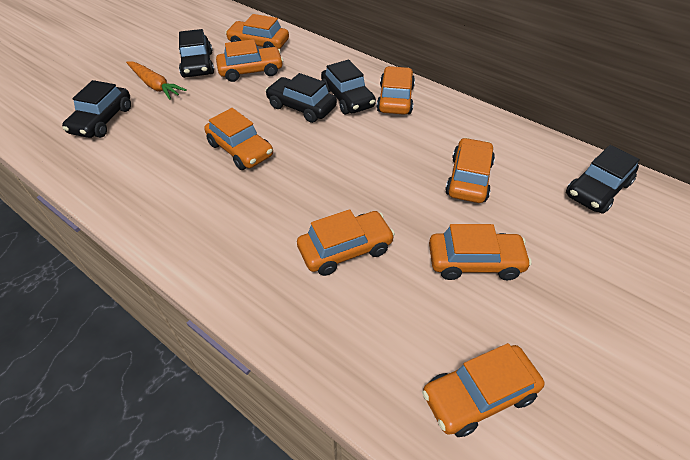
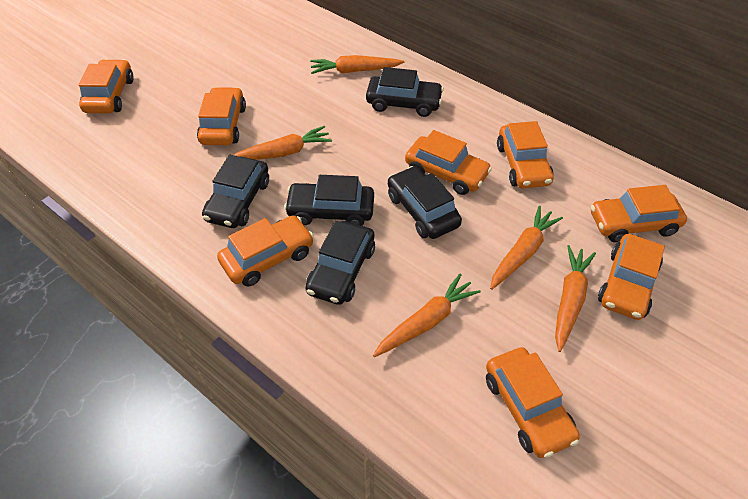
orange carrot: 1 -> 5

